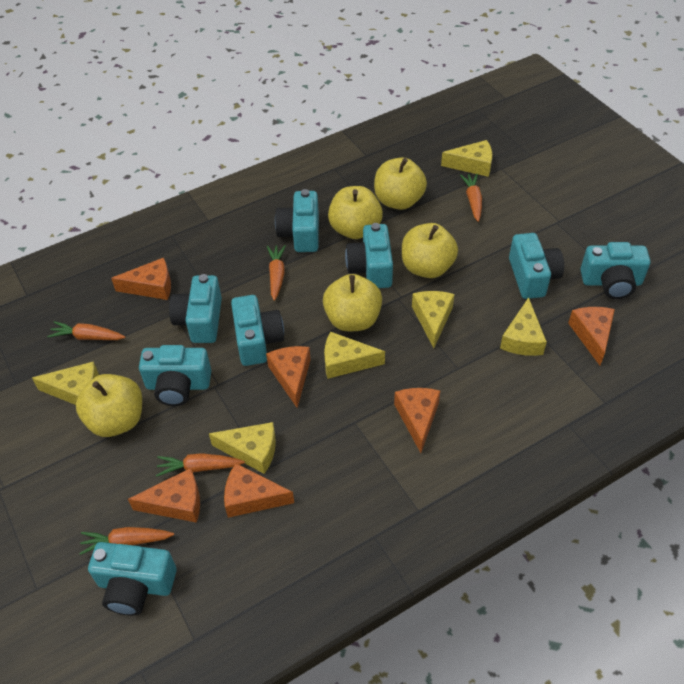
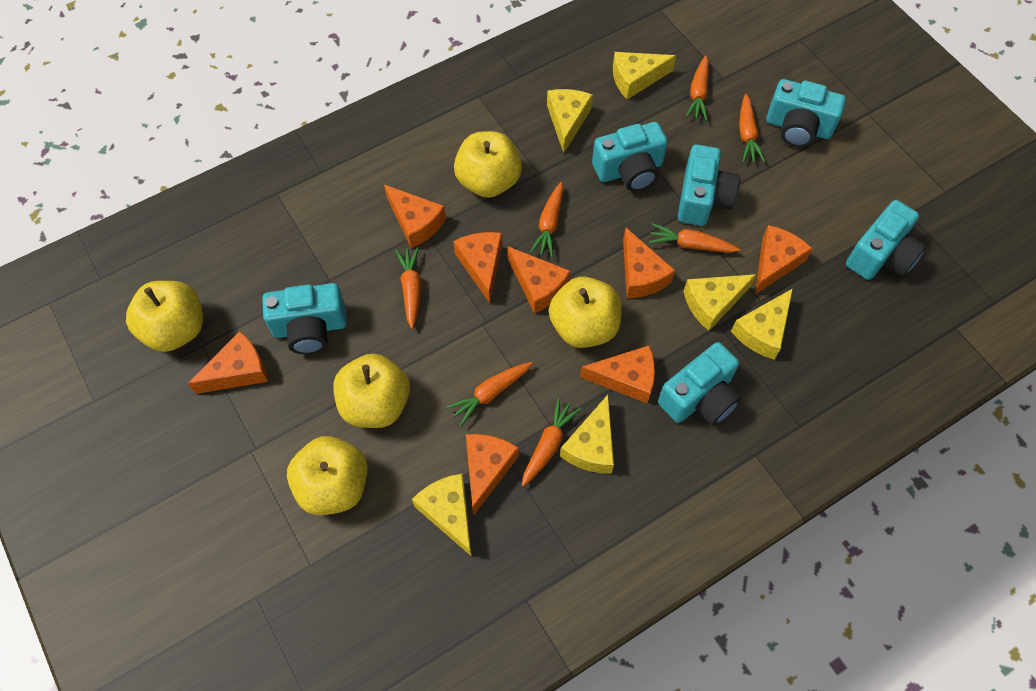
orange carrot: 5 -> 7
orange cheese: 6 -> 8
turquoise camera: 8 -> 6

